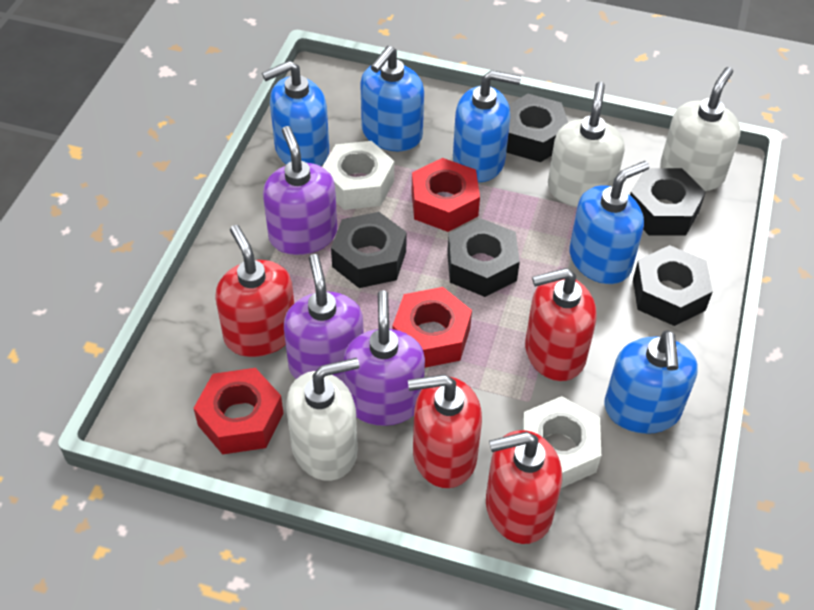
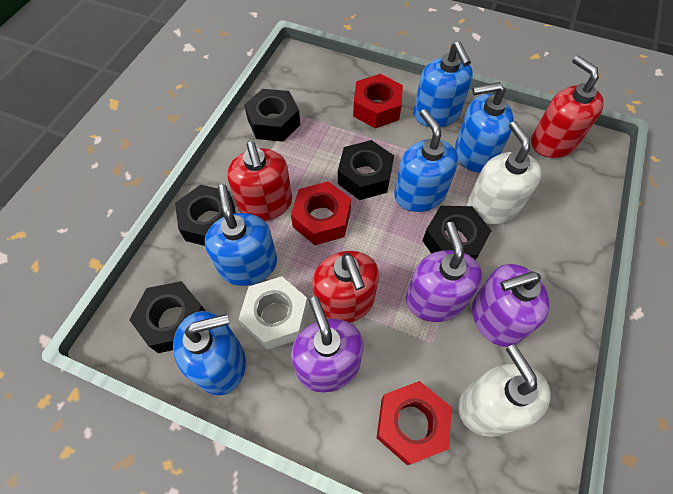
red soap dispenser: 4 -> 3
white nut: 2 -> 1
white soap dispenser: 3 -> 2

